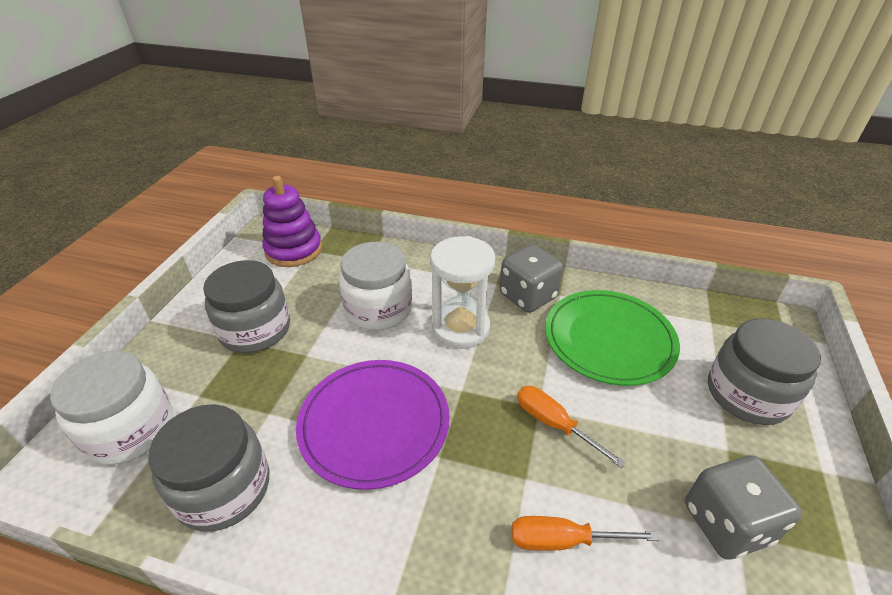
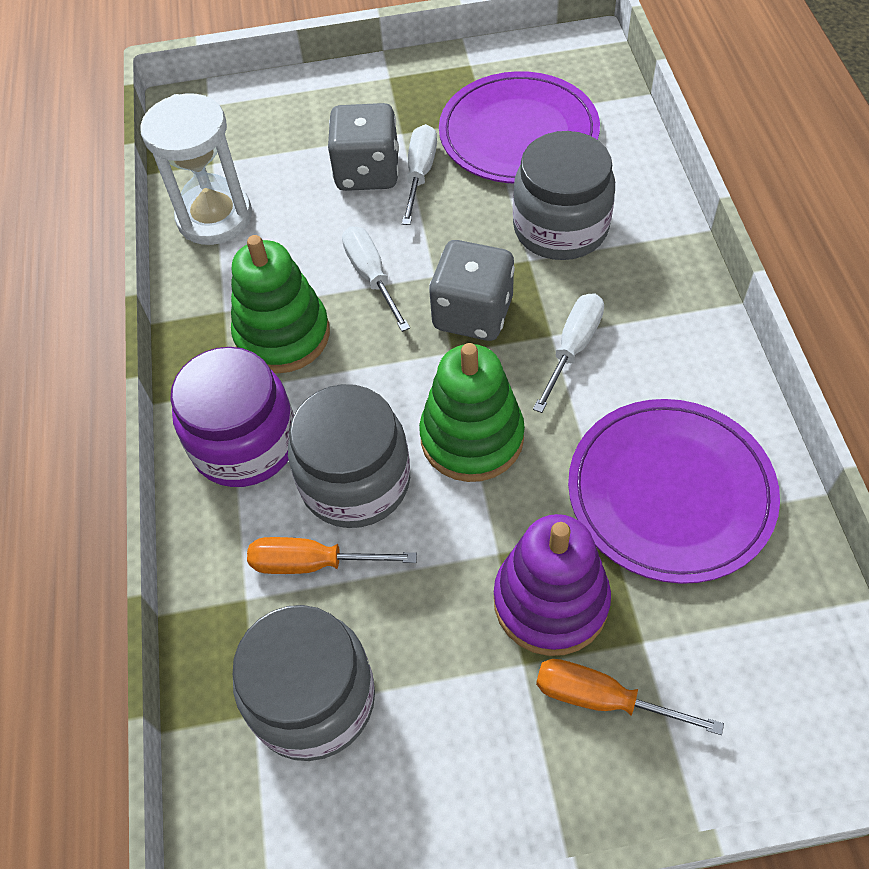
green plate: 1 -> 0
green stacking toy: 0 -> 2
purple jar: 0 -> 1
purple plate: 1 -> 2
white jar: 2 -> 0
white screwdriver: 0 -> 3

